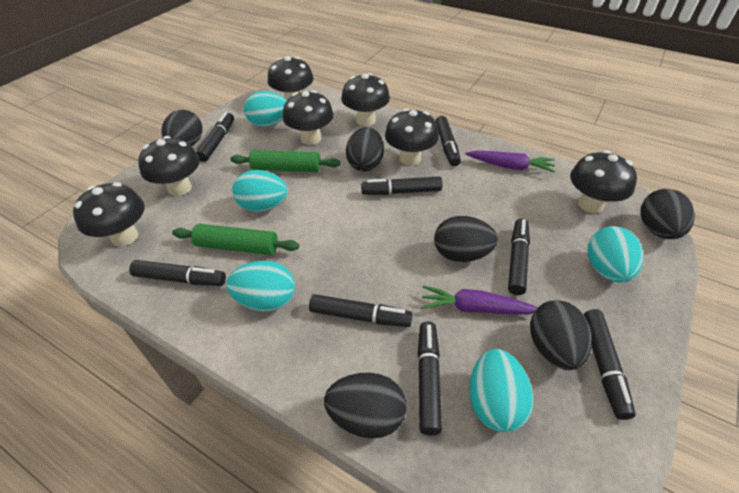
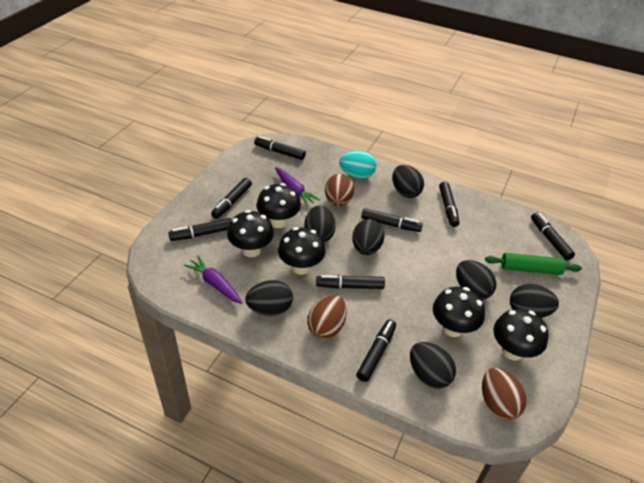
black egg: 6 -> 7
black mushroom: 7 -> 5
brown egg: 0 -> 3
green rolling pin: 2 -> 1
turquoise egg: 5 -> 1

